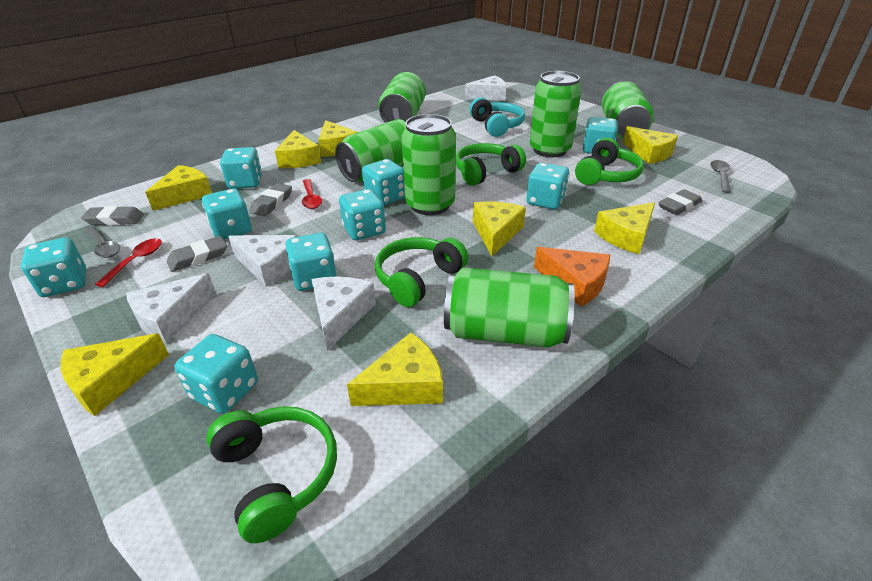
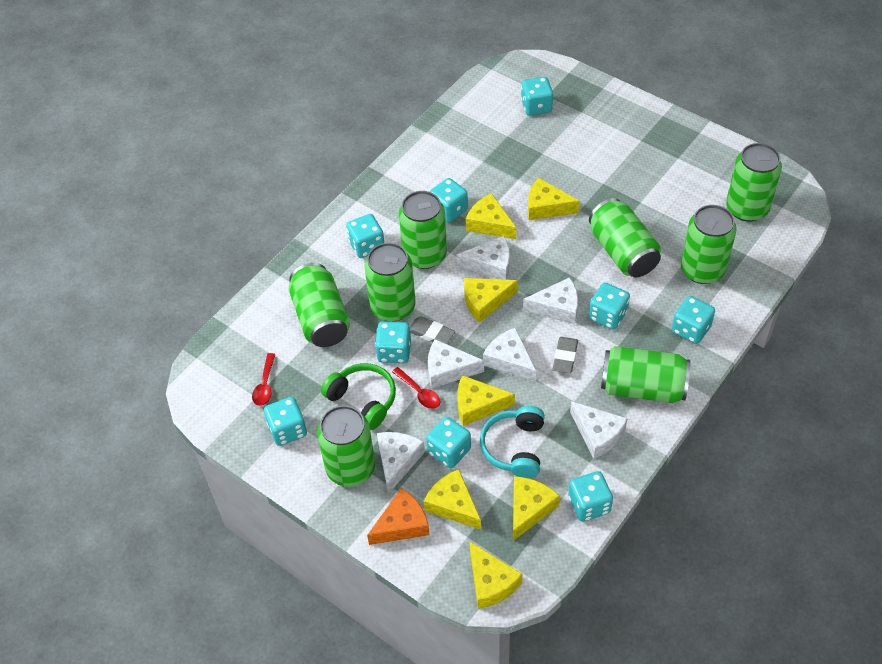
green can: 6 -> 8
green headphones: 4 -> 1
grey eraser: 4 -> 2
grey spoon: 2 -> 0
white cheese: 4 -> 6
yellow cheese: 8 -> 7

